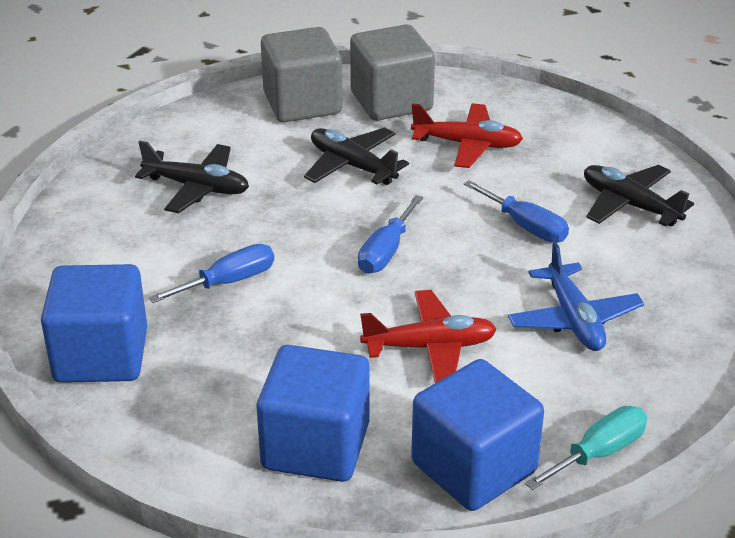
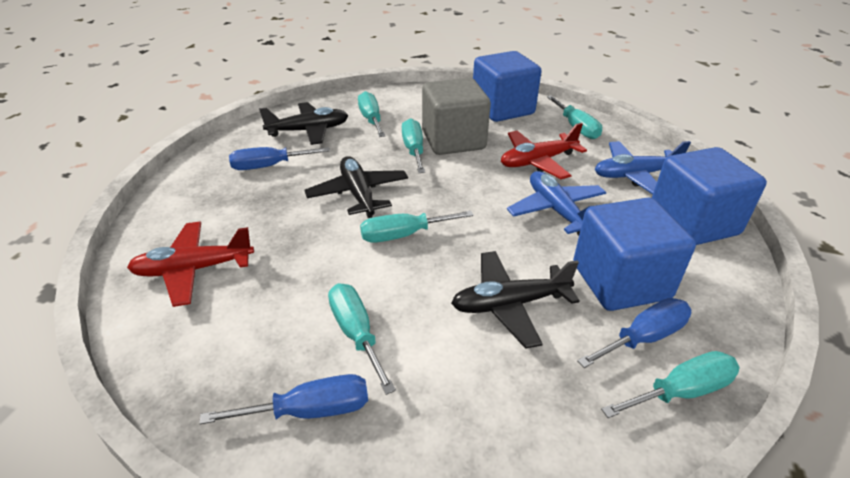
blue plane: 1 -> 2
grey cube: 2 -> 1
turquoise screwdriver: 1 -> 6

